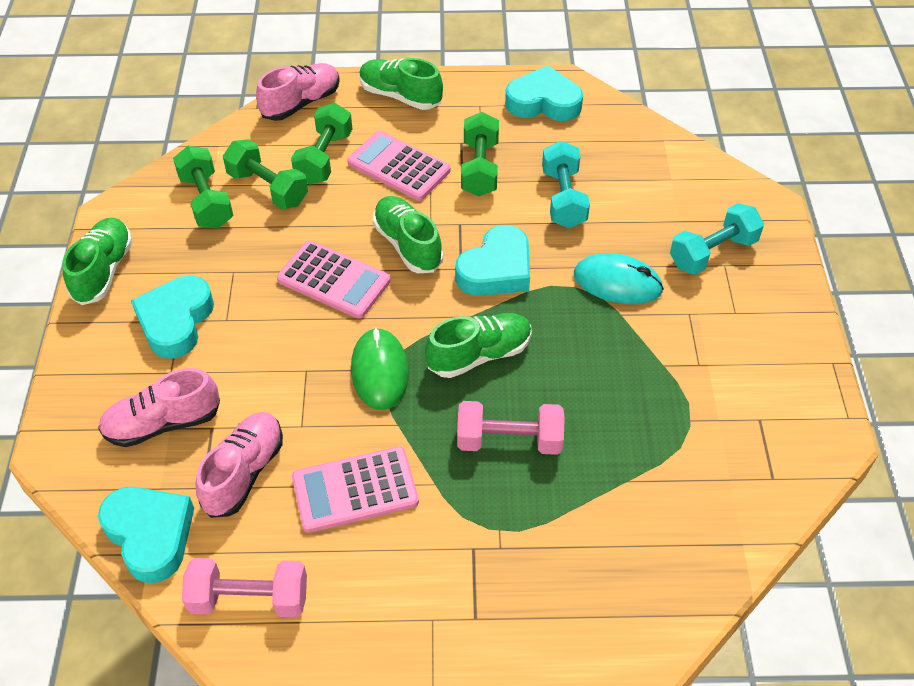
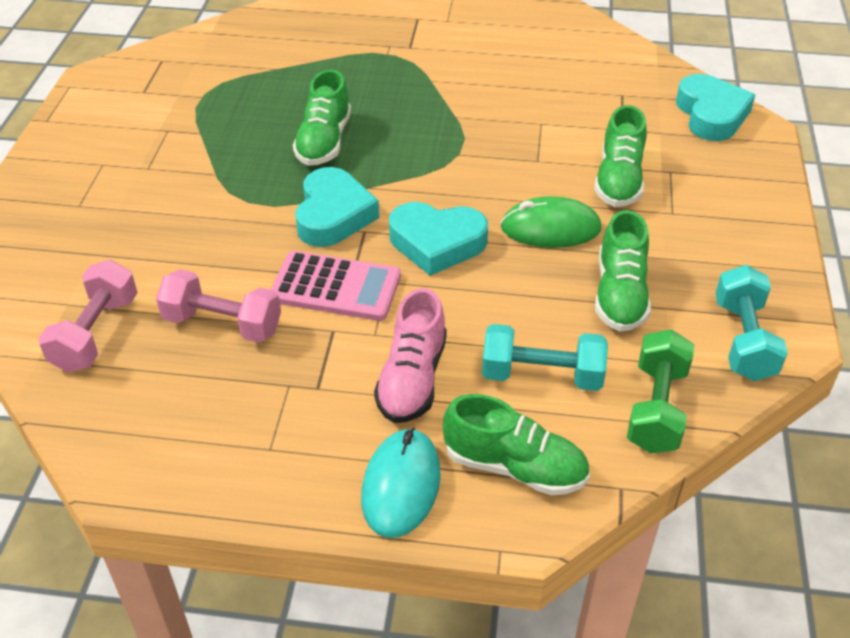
green dumbbell: 4 -> 1
pink calculator: 3 -> 1
pink shoe: 3 -> 1
turquoise heart: 4 -> 3

